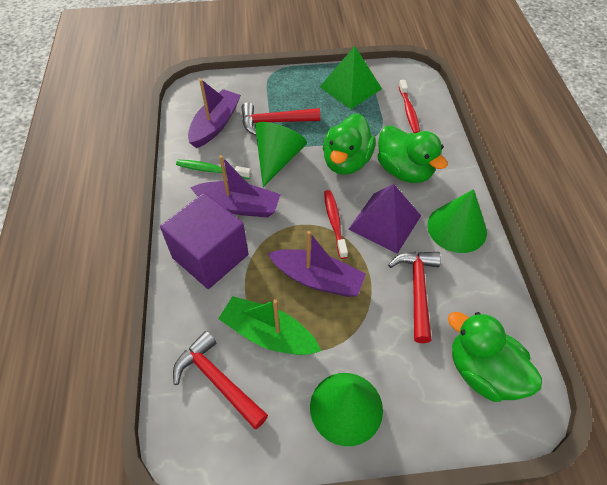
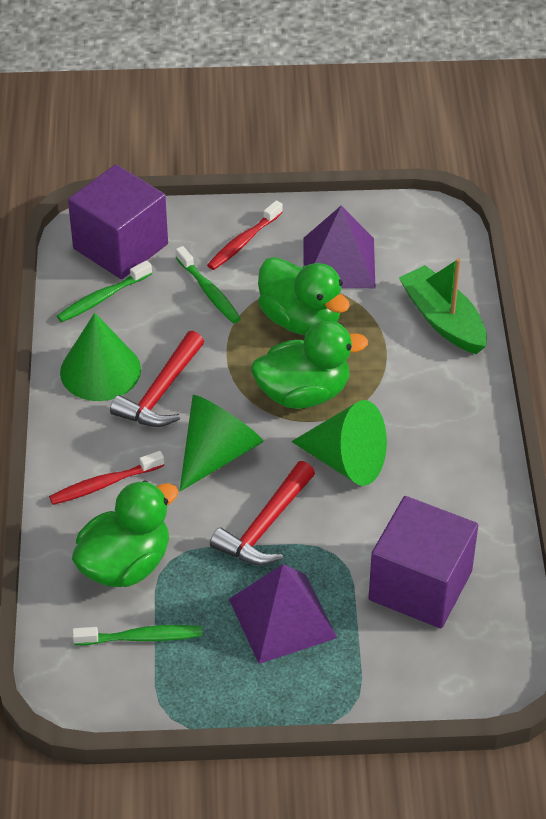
green pyramid: 1 -> 0
green toothbrush: 1 -> 3
purple boat: 3 -> 0
purple cube: 1 -> 2
purple pyramid: 1 -> 2
red hammer: 3 -> 2

